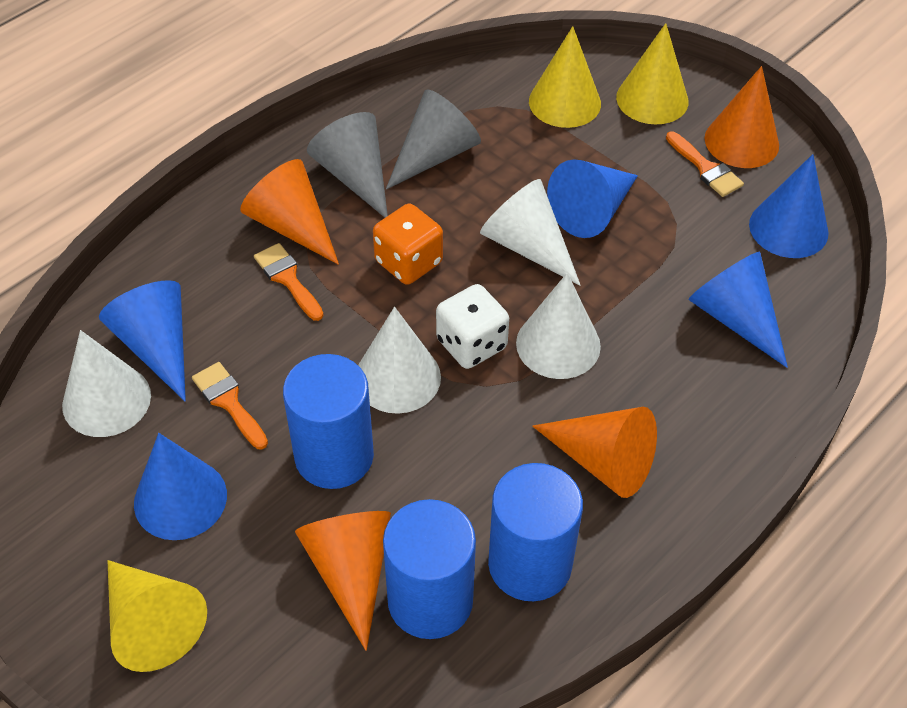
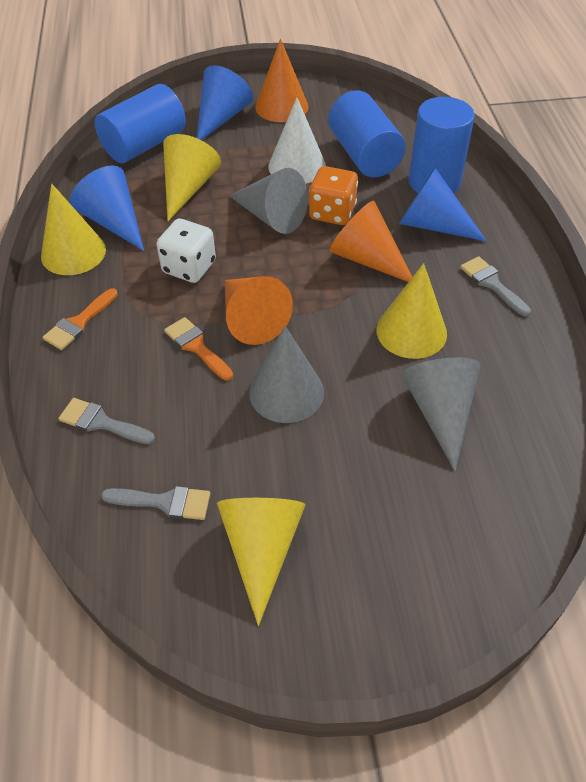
blue cone: 5 -> 3
grey brush: 0 -> 3
grey cone: 2 -> 3
orange brush: 3 -> 2
orange cone: 4 -> 3
white cone: 4 -> 1
yellow cone: 3 -> 4

